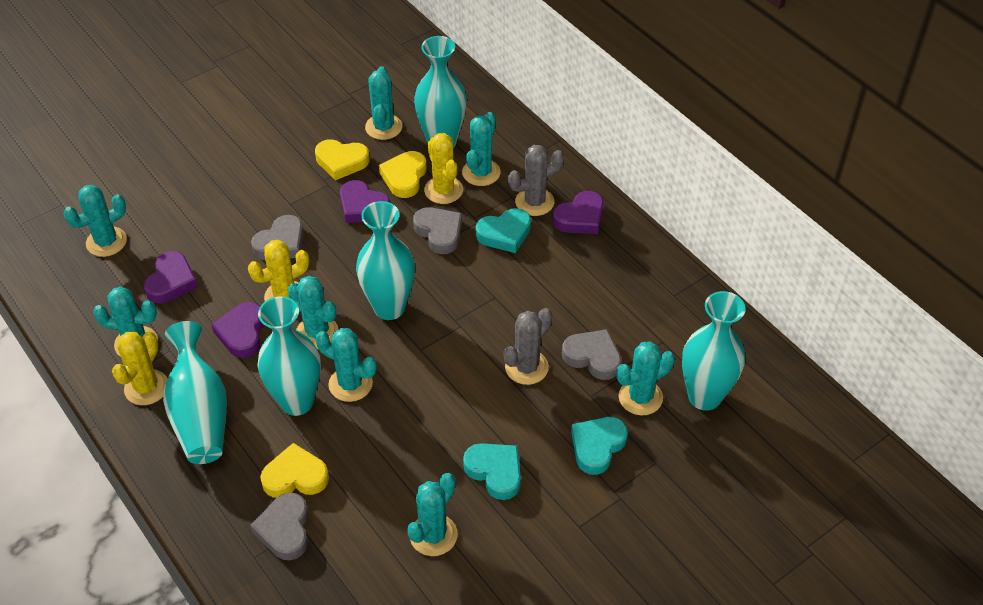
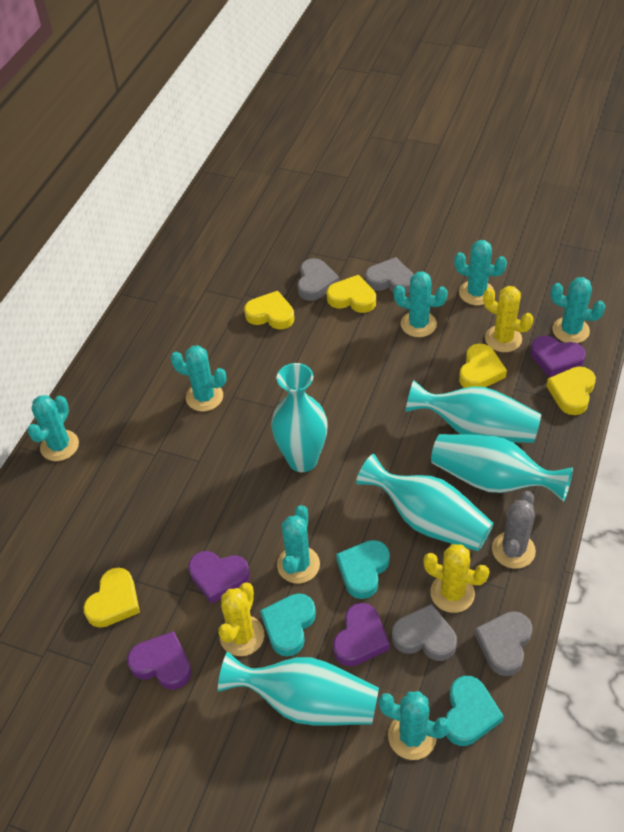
grey cactus: 2 -> 1
turquoise cactus: 8 -> 7
yellow heart: 3 -> 5

